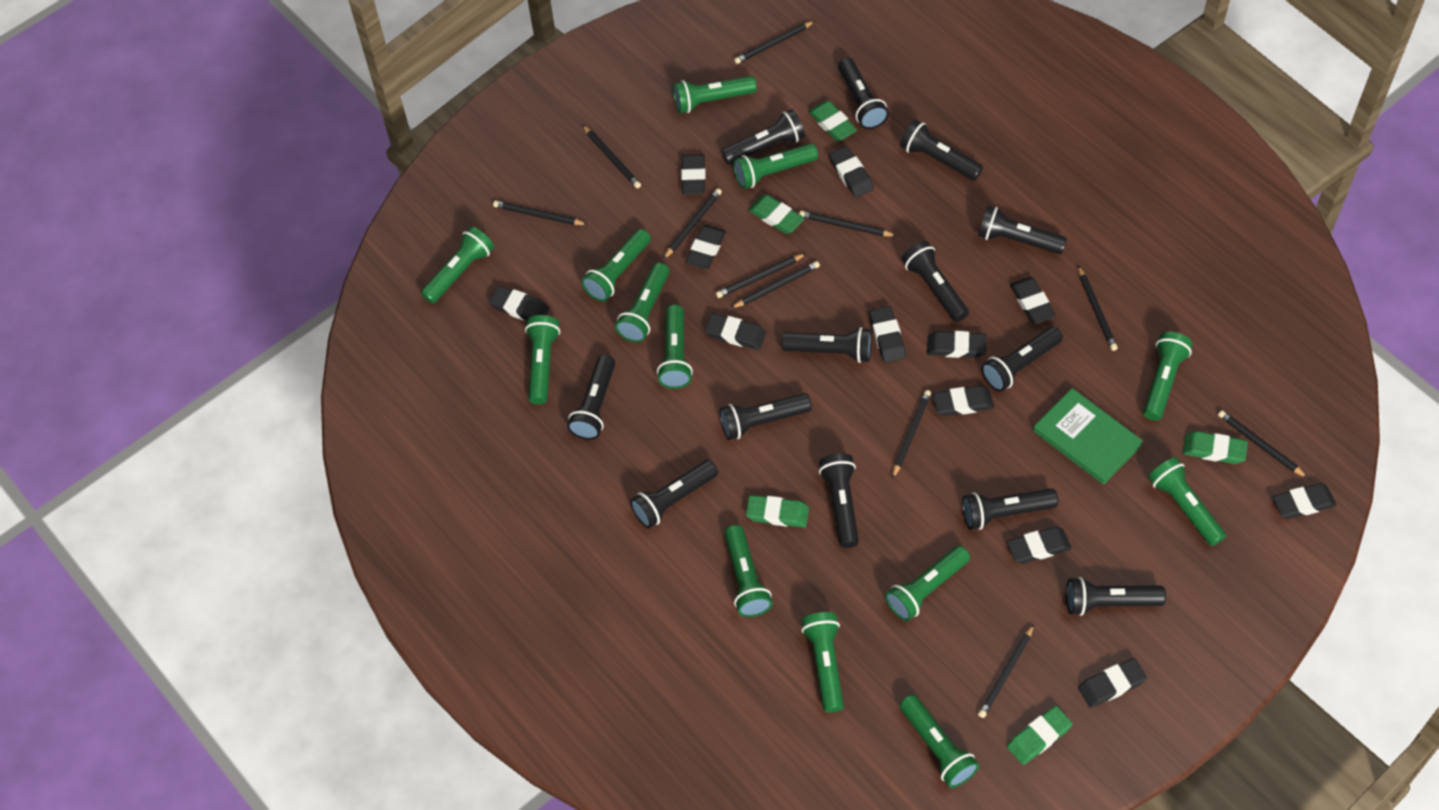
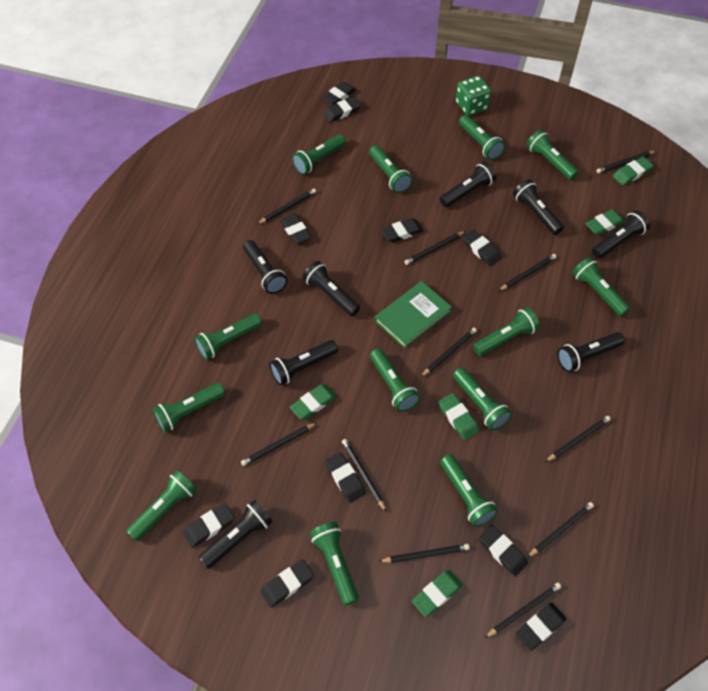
black eraser: 12 -> 10
black flashlight: 13 -> 8
green dice: 0 -> 1

